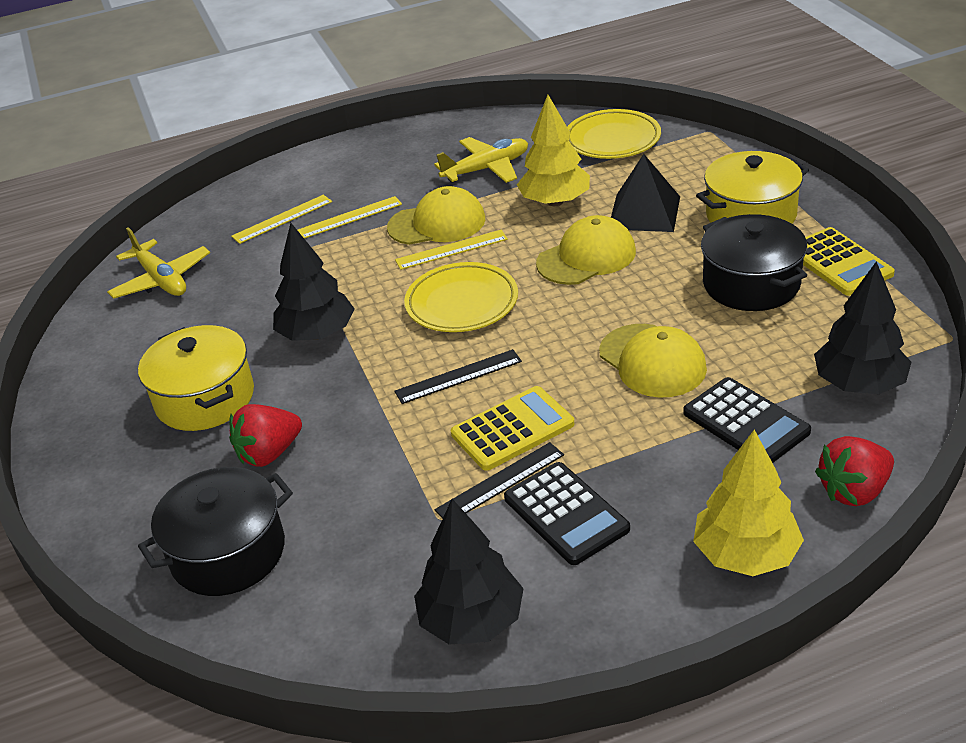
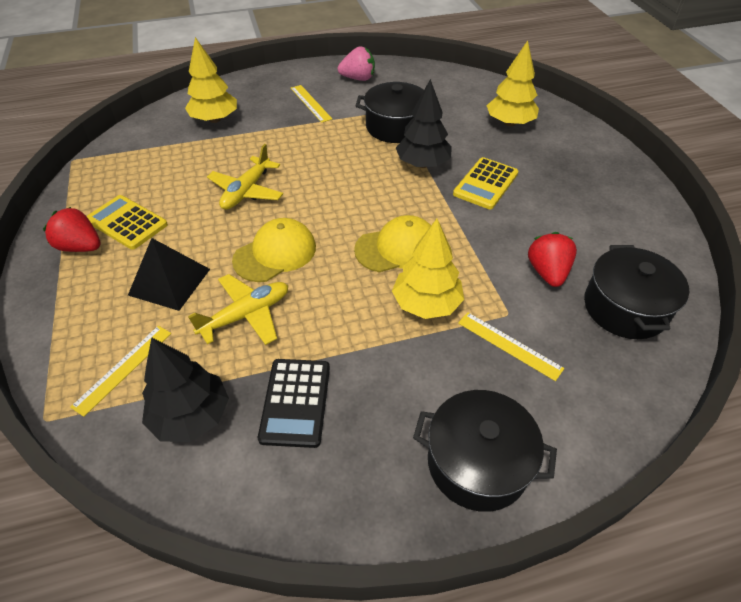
black calculator: 2 -> 1
black pot: 2 -> 3
black ruler: 2 -> 0
black tree: 3 -> 2
pink strawberry: 0 -> 1
yellow cap: 3 -> 2
yellow plate: 2 -> 0
yellow pot: 2 -> 0
yellow tree: 2 -> 3

